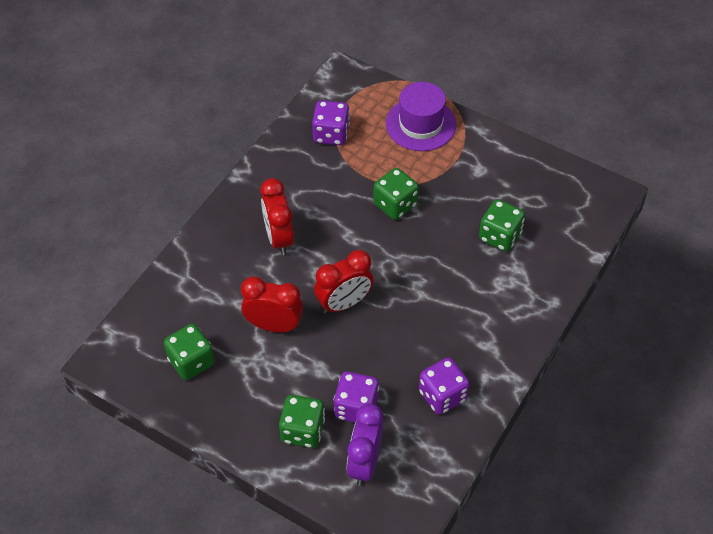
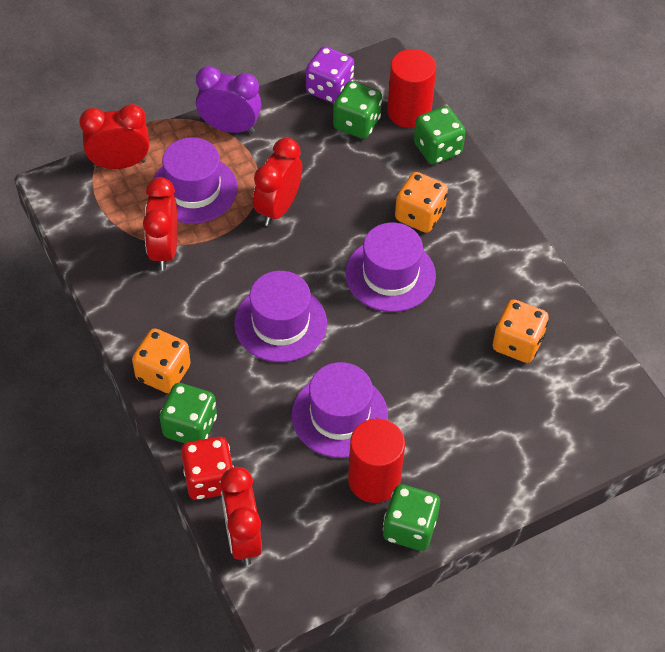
orange dice: 0 -> 3
purple dice: 3 -> 1
purple hat: 1 -> 4
red clock: 3 -> 4
red cylinder: 0 -> 2
red dice: 0 -> 1

